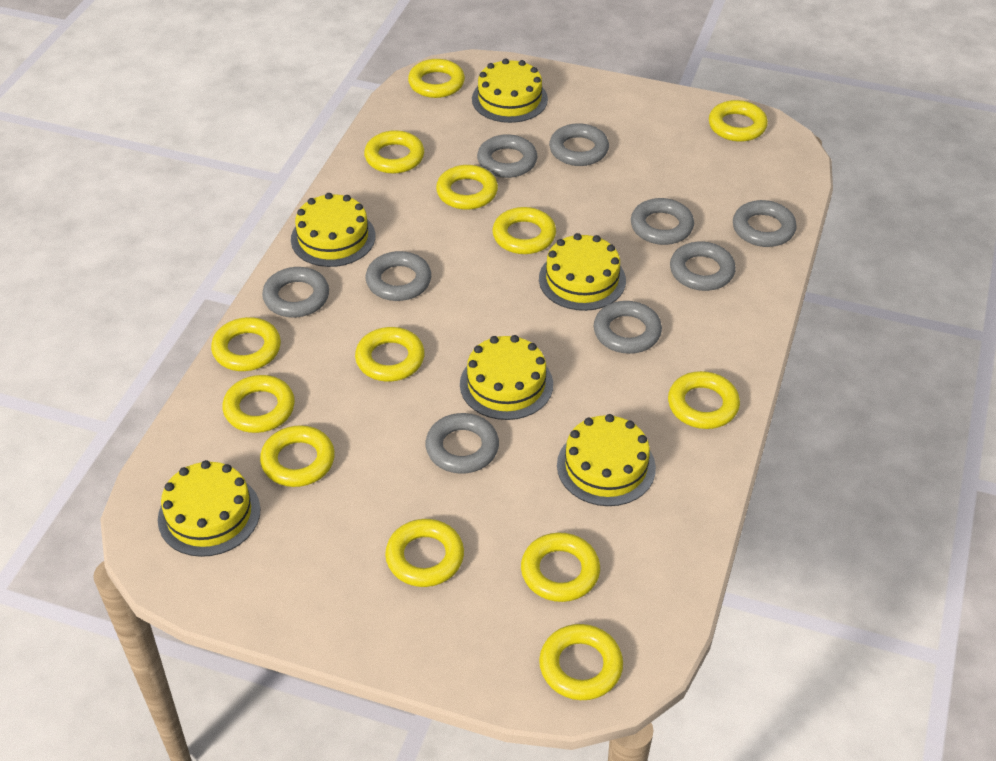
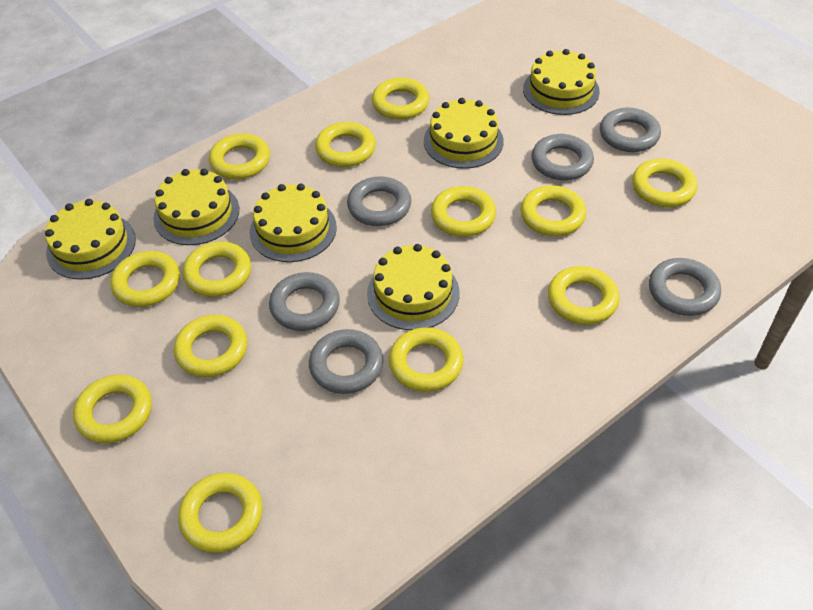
grey ring: 9 -> 6

